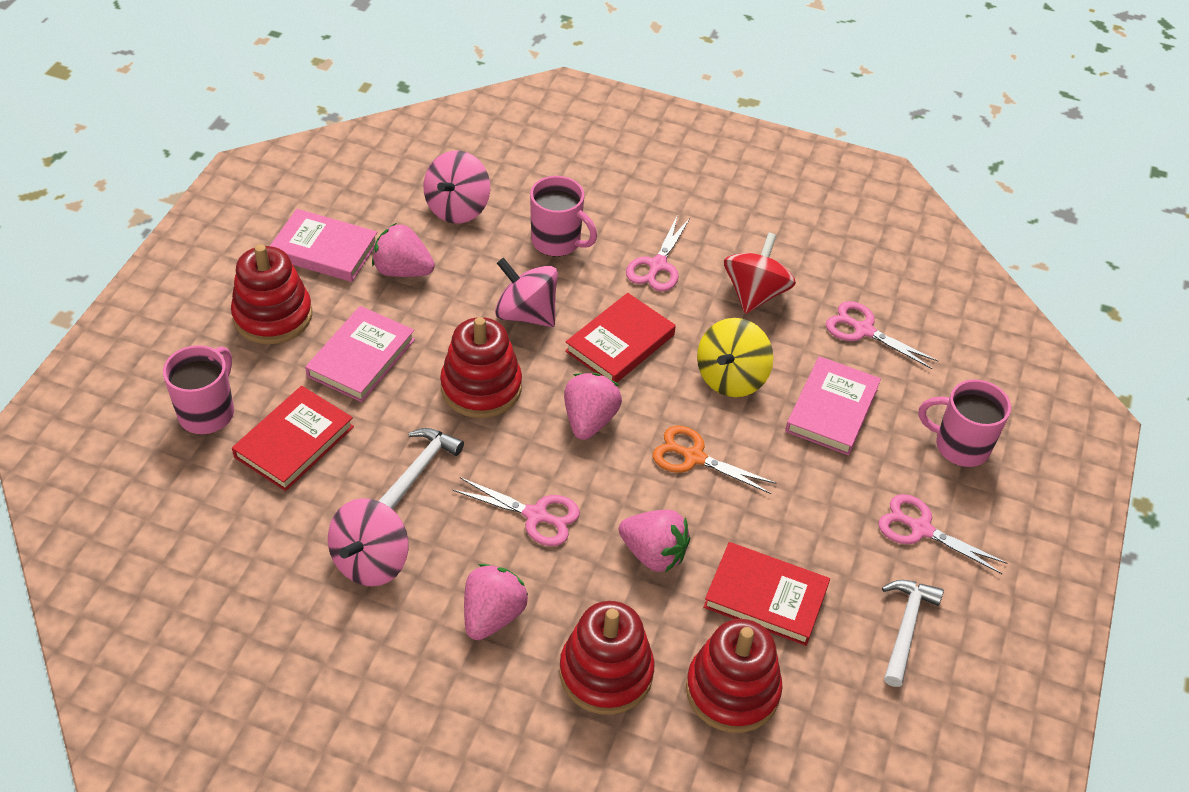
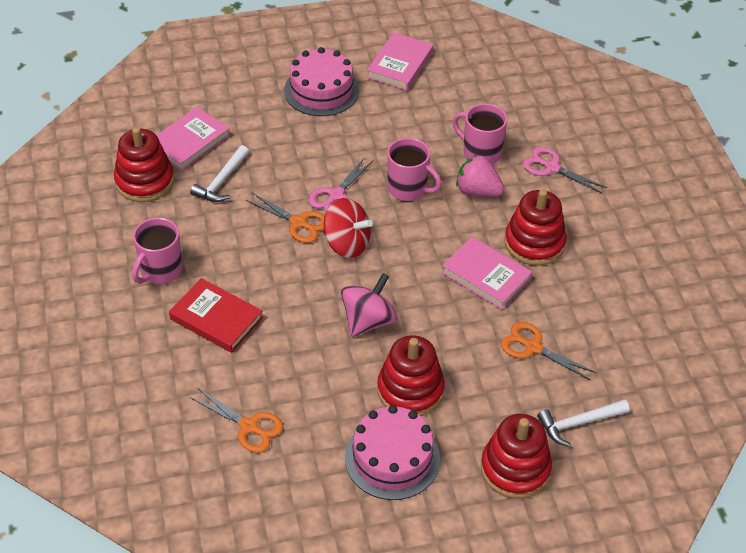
orange scissors: 1 -> 3
pink cake: 0 -> 2
pink scissors: 4 -> 2
pink spinning top: 3 -> 1
pink strawberry: 4 -> 1
red book: 3 -> 1
yellow spinning top: 1 -> 0

